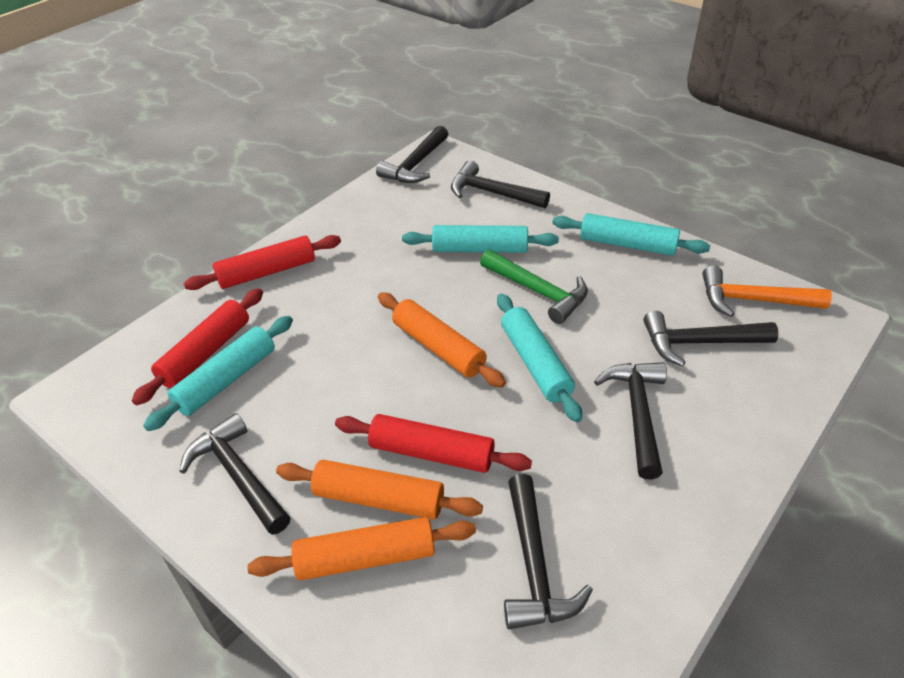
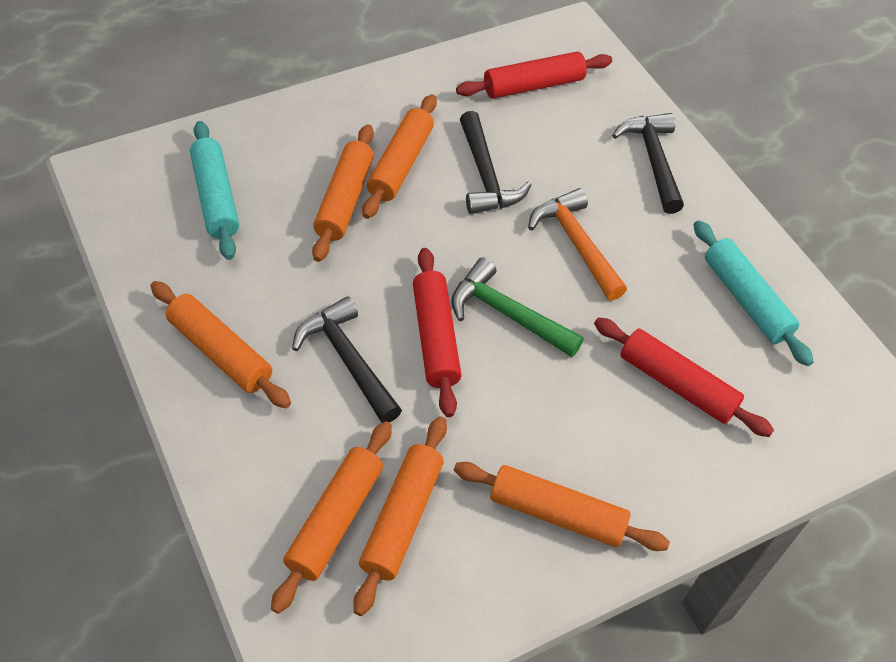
black hammer: 6 -> 3
orange rolling pin: 3 -> 6
turquoise rolling pin: 4 -> 2

